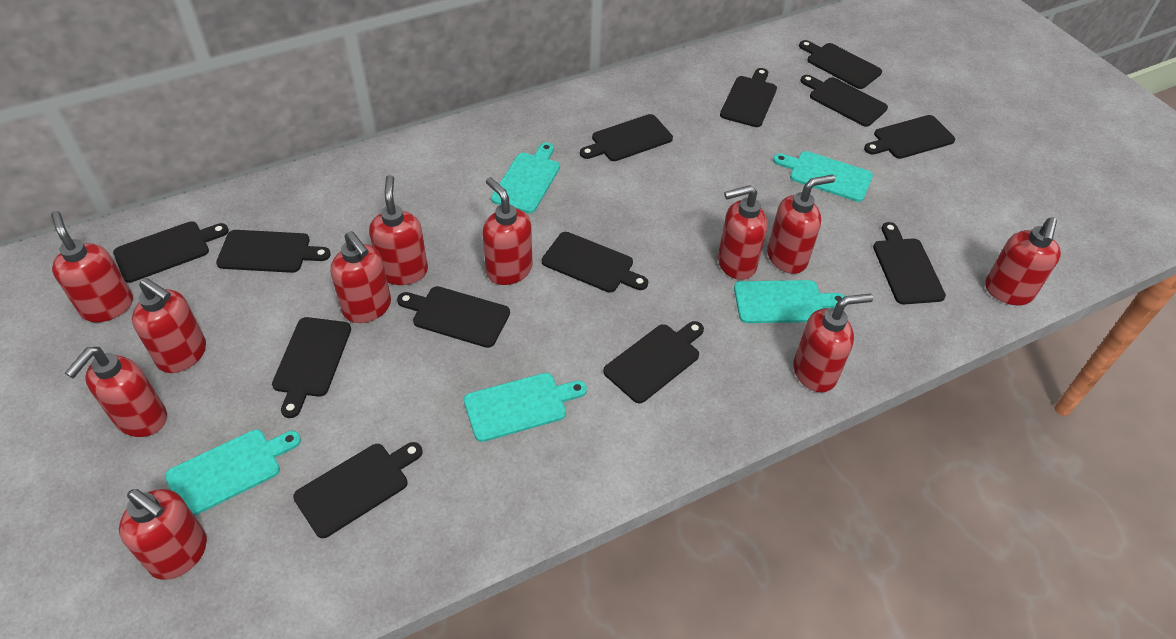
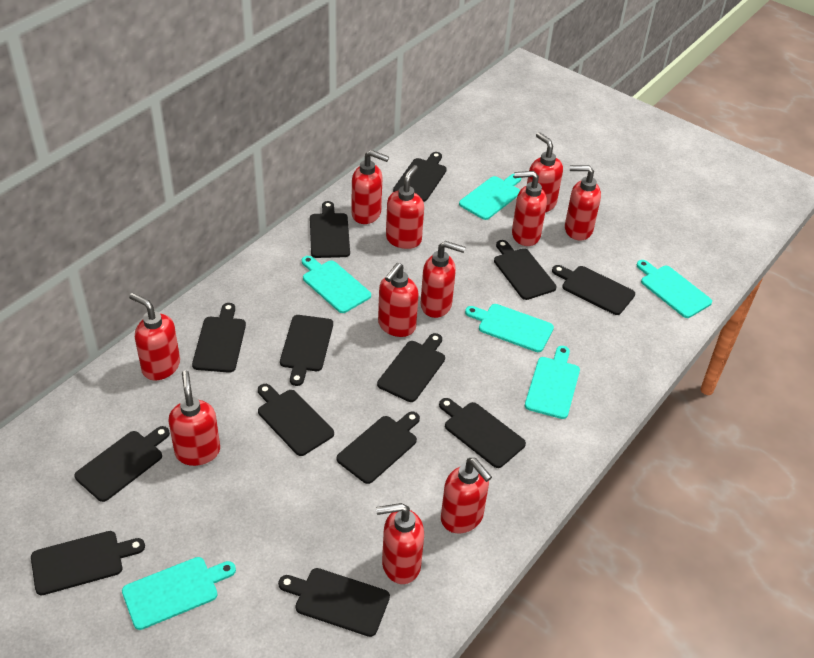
turquoise cutting board: 5 -> 6

